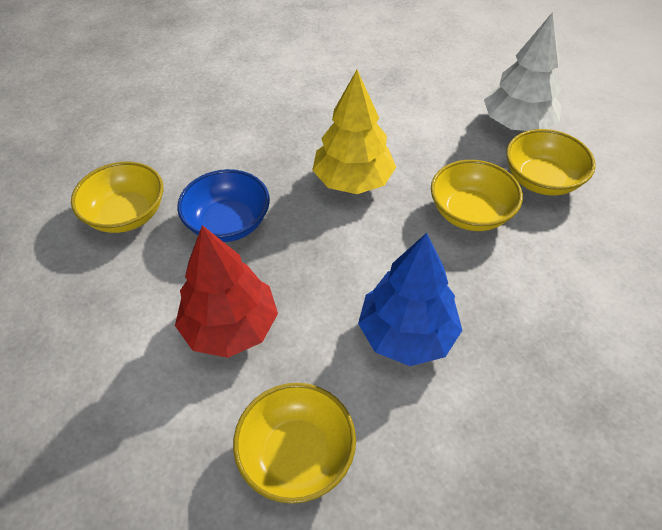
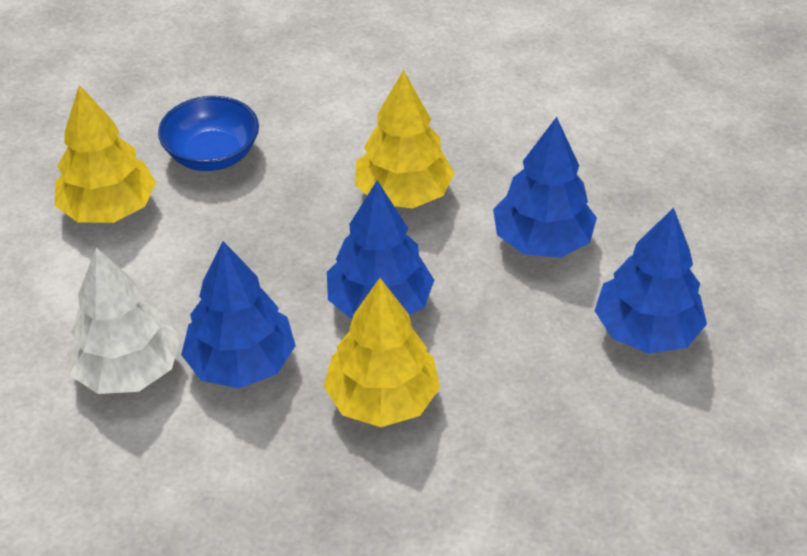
blue tree: 1 -> 4
red tree: 1 -> 0
yellow bowl: 4 -> 0
yellow tree: 1 -> 3

